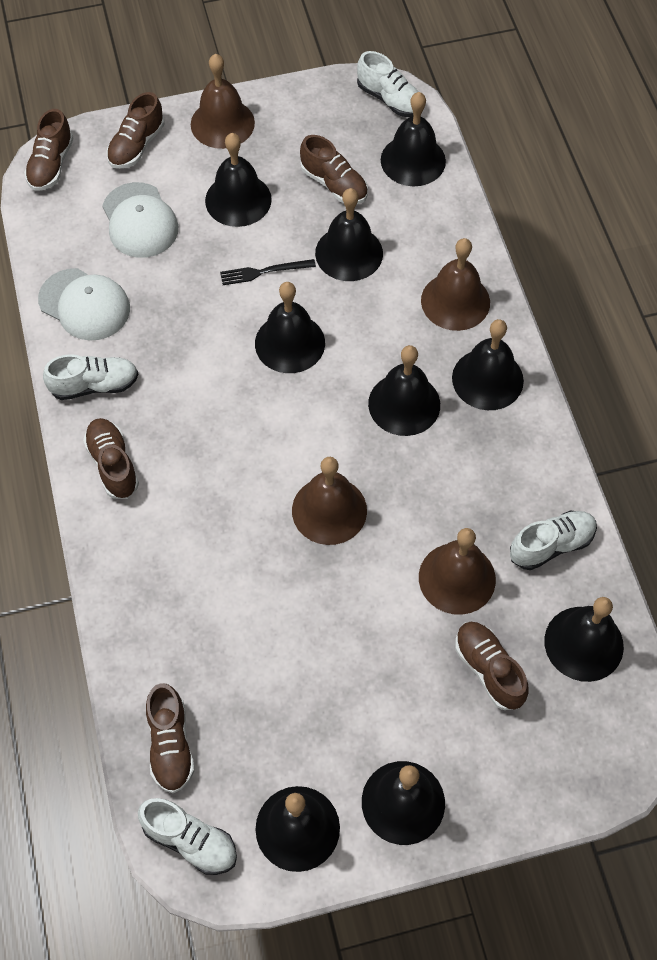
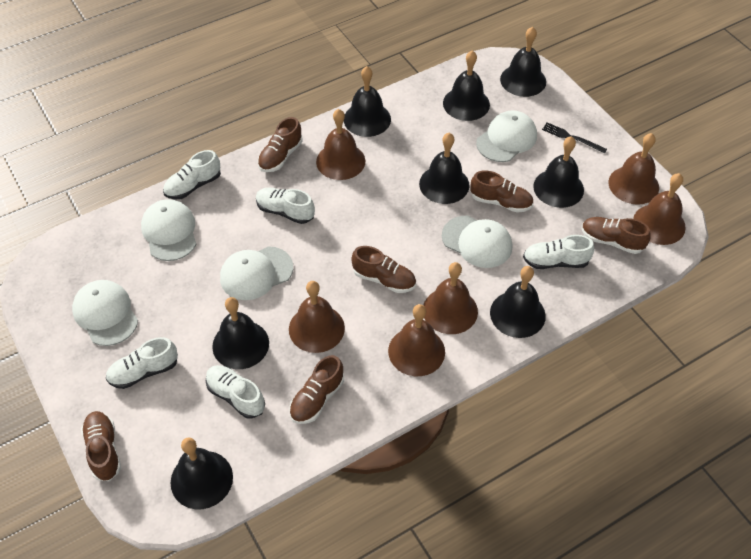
black bell: 9 -> 8
brown bell: 4 -> 6
white cap: 2 -> 5
white shoe: 4 -> 5

